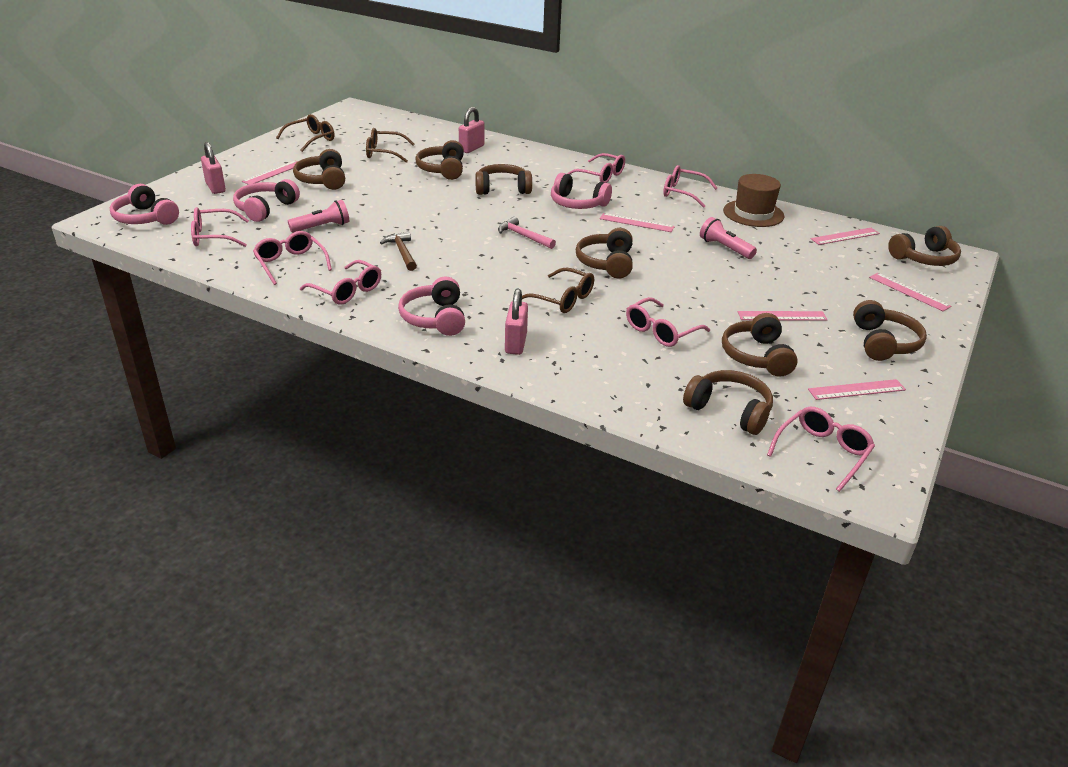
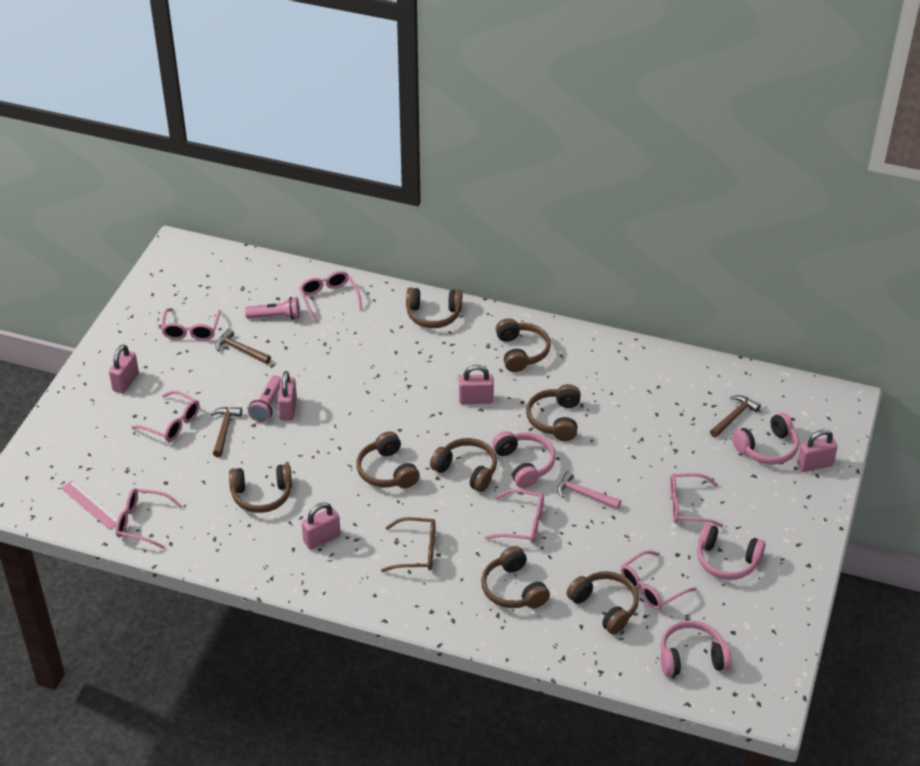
brown glasses: 3 -> 1
brown hammer: 1 -> 3
brown hat: 1 -> 0
pink padlock: 3 -> 5
pink ruler: 6 -> 1

